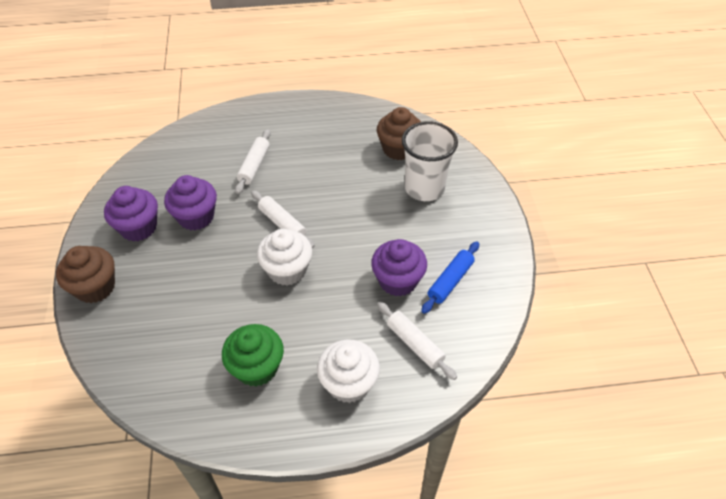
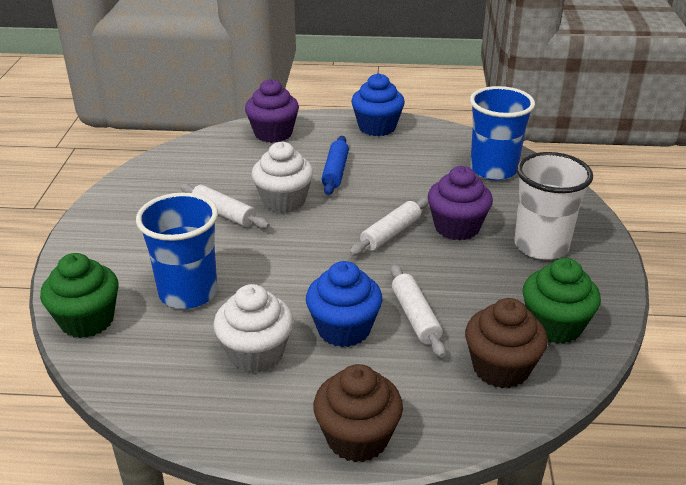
blue cup: 0 -> 2
blue cupcake: 0 -> 2
green cupcake: 1 -> 2
purple cupcake: 3 -> 2

